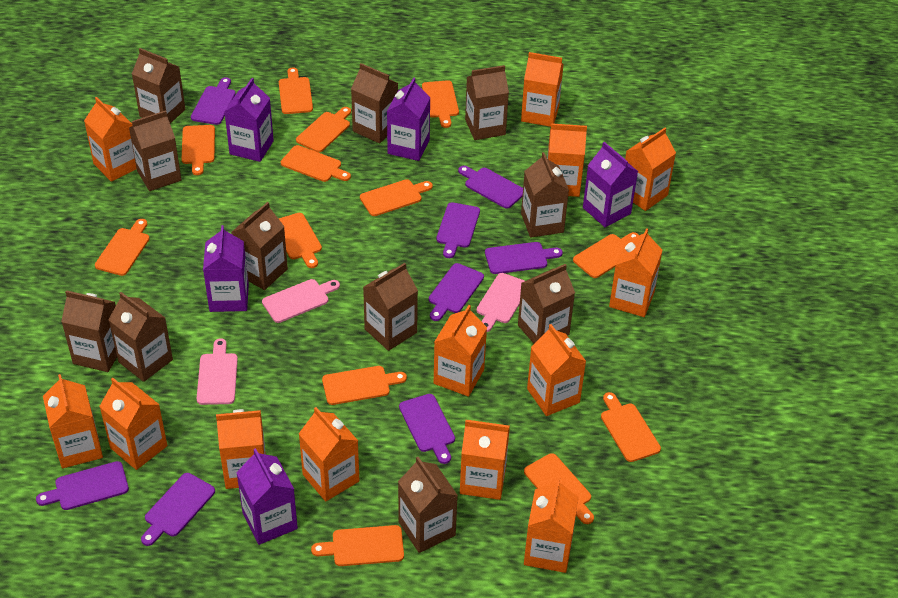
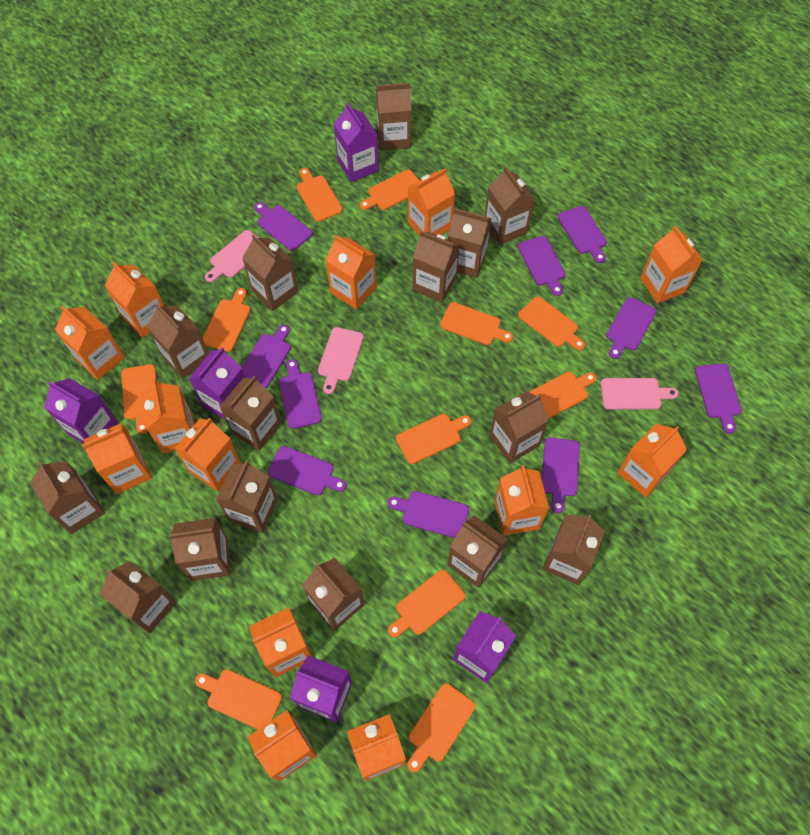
brown carton: 11 -> 15
orange cutting board: 13 -> 11
purple cutting board: 8 -> 10

